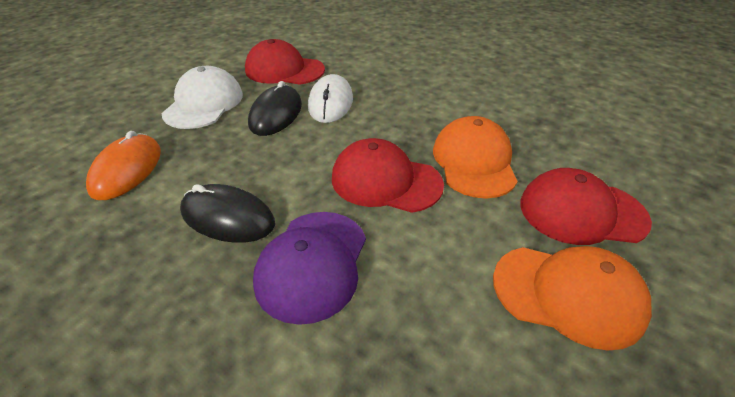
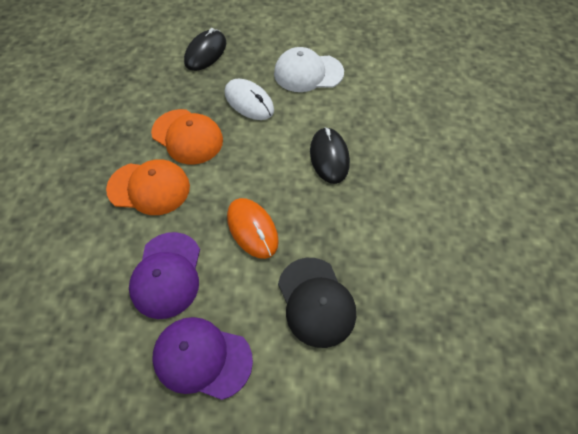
black cap: 0 -> 1
purple cap: 1 -> 2
red cap: 3 -> 0

